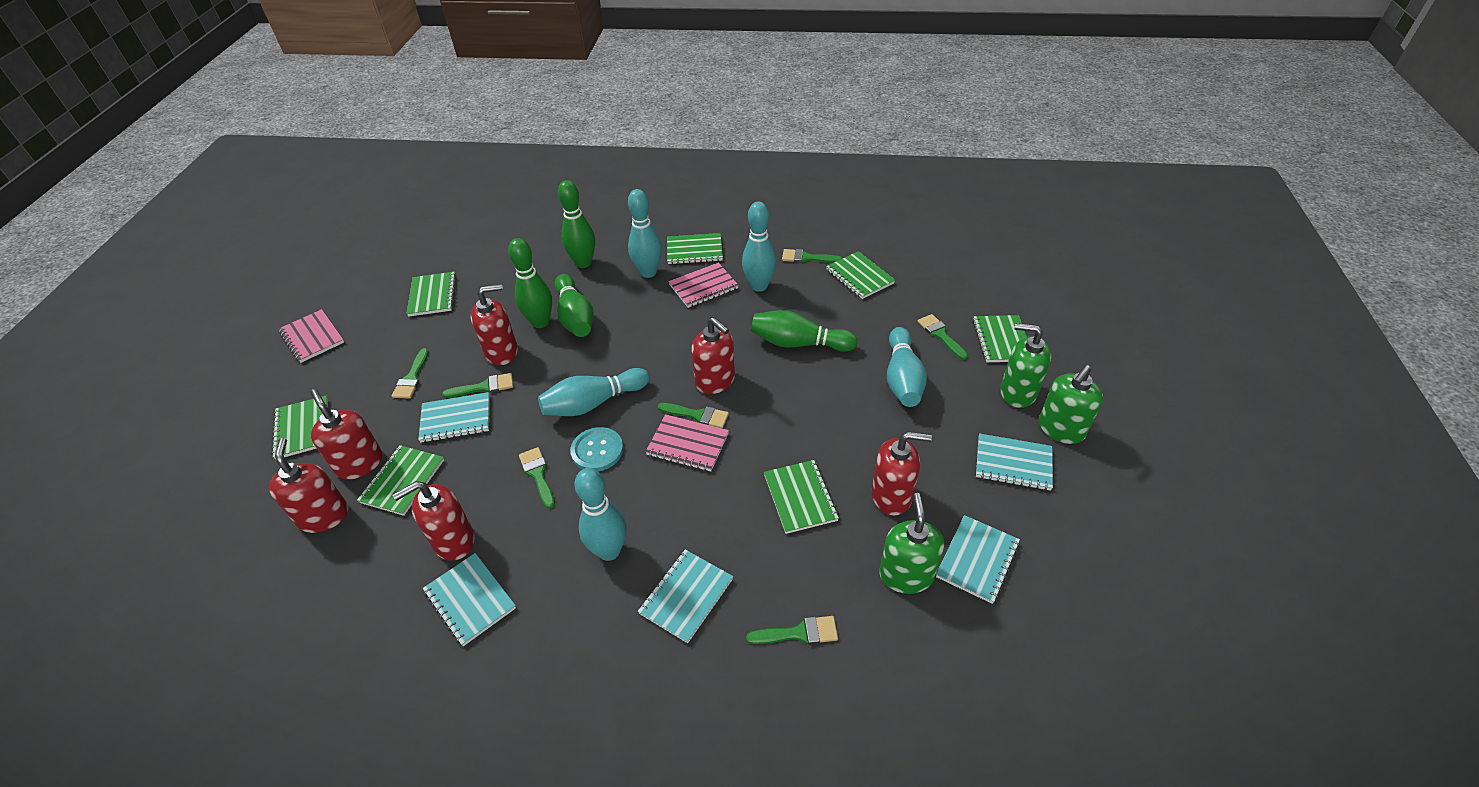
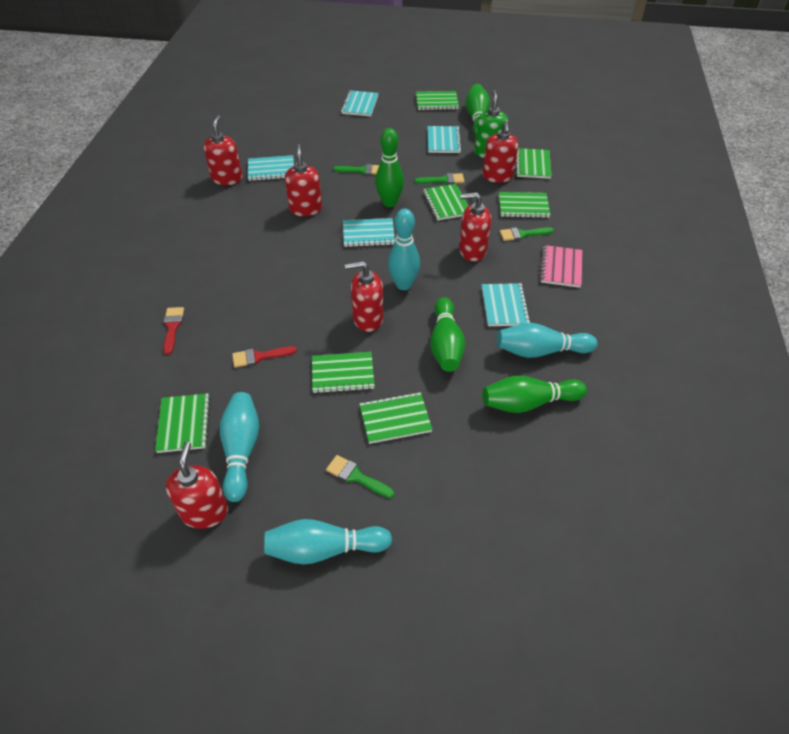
green brush: 7 -> 4
green soap dispenser: 3 -> 1
pink notebook: 3 -> 1
red brush: 0 -> 2
turquoise bowling pin: 5 -> 4
turquoise button: 1 -> 0

